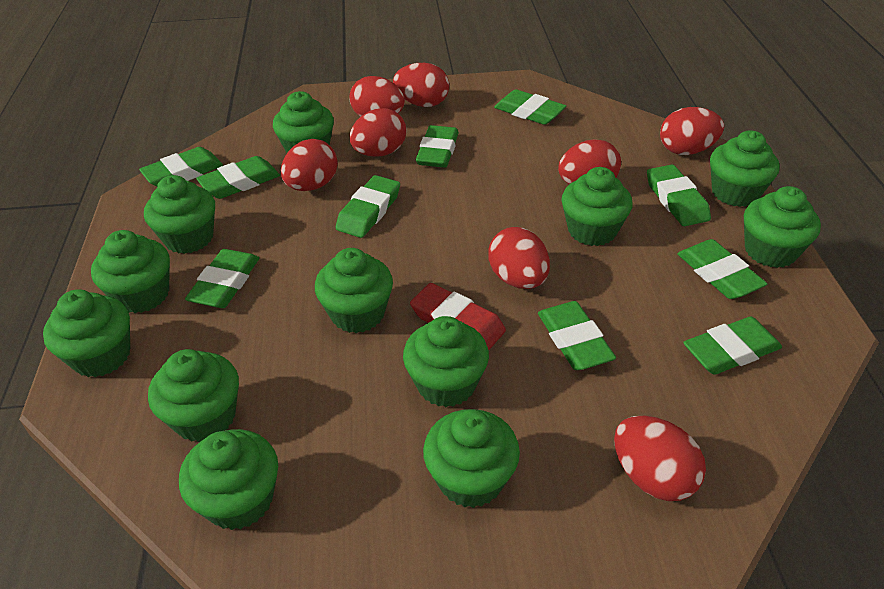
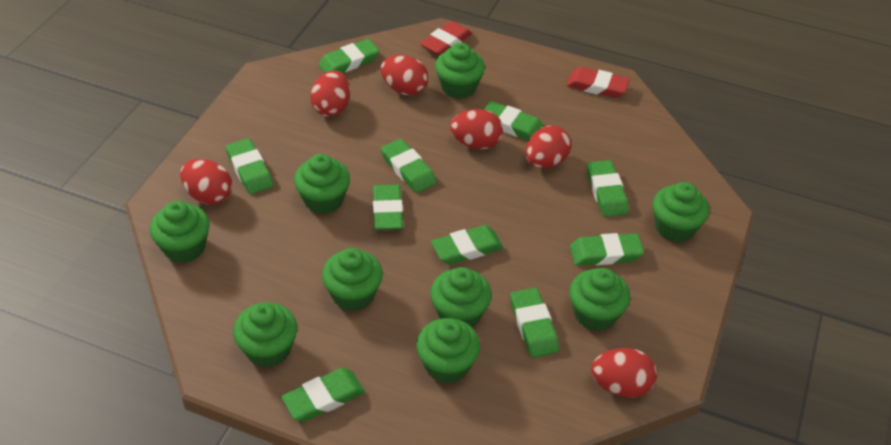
green cupcake: 12 -> 9
red egg: 8 -> 6
red eraser: 1 -> 2

